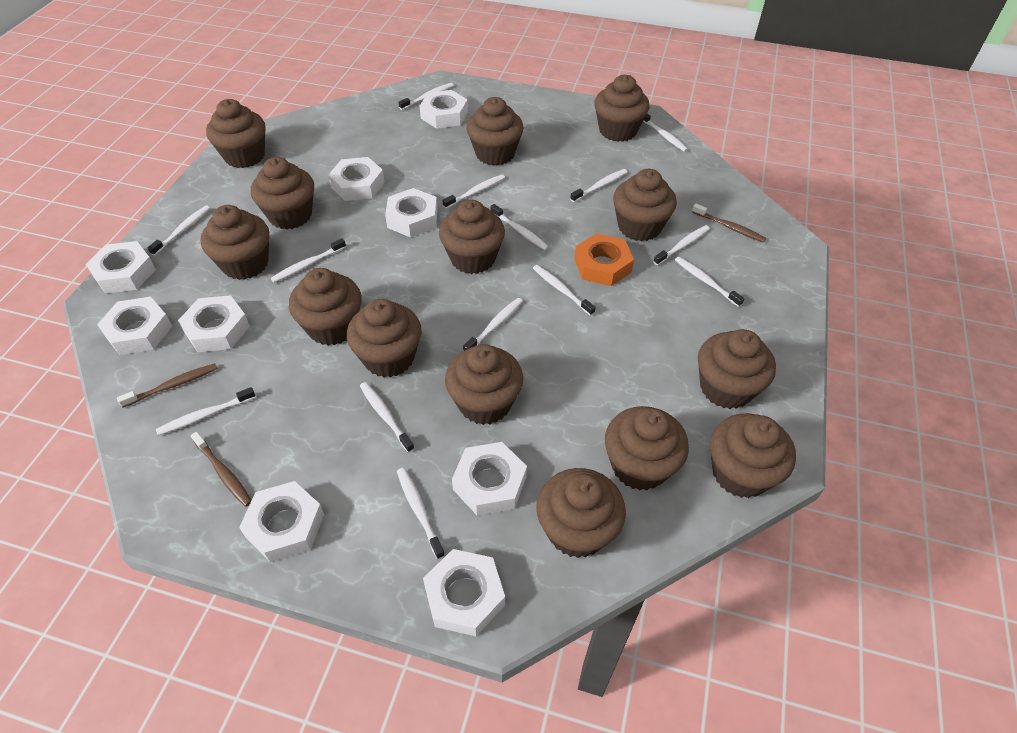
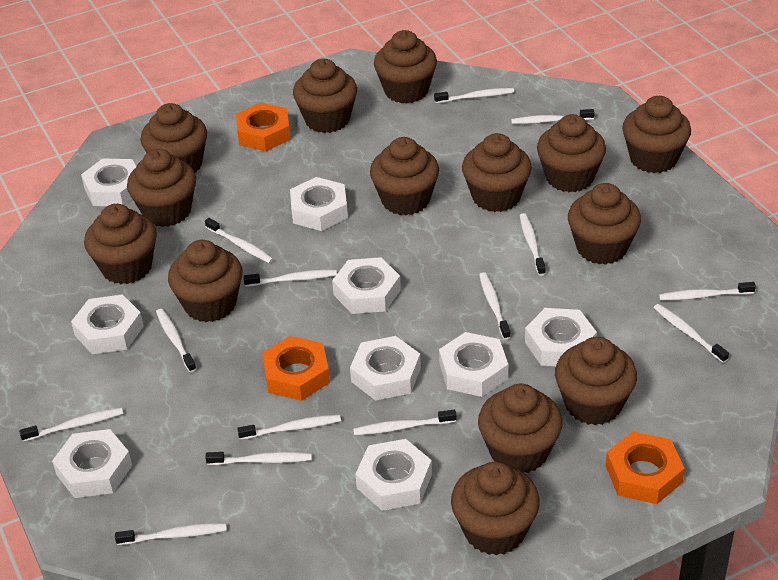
brown toothbrush: 3 -> 0
orange nut: 1 -> 3

